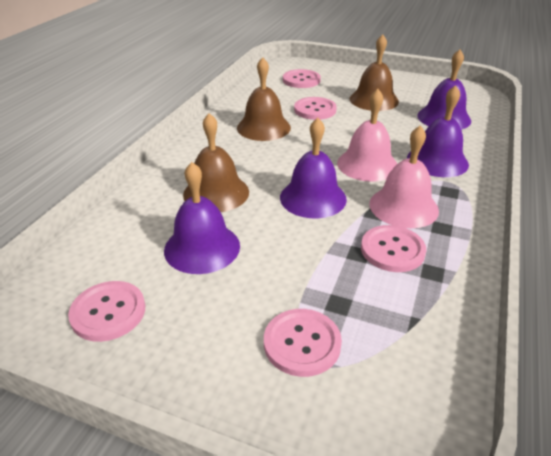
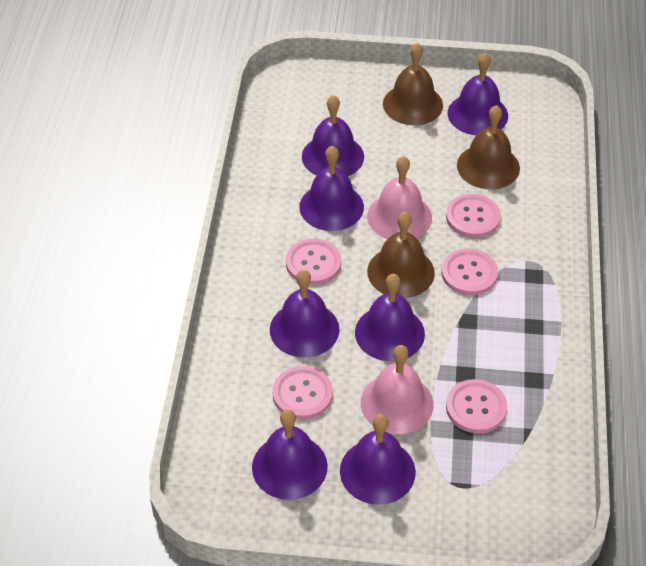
purple bell: 4 -> 7

